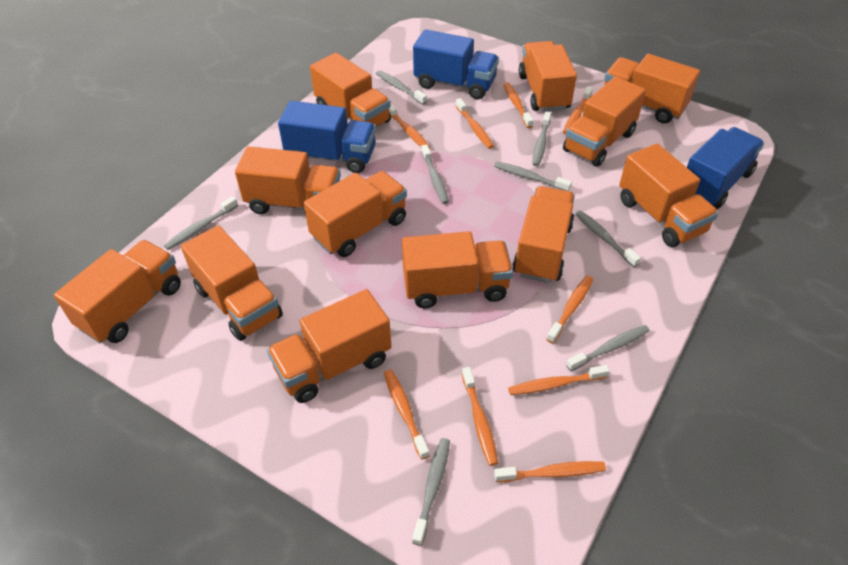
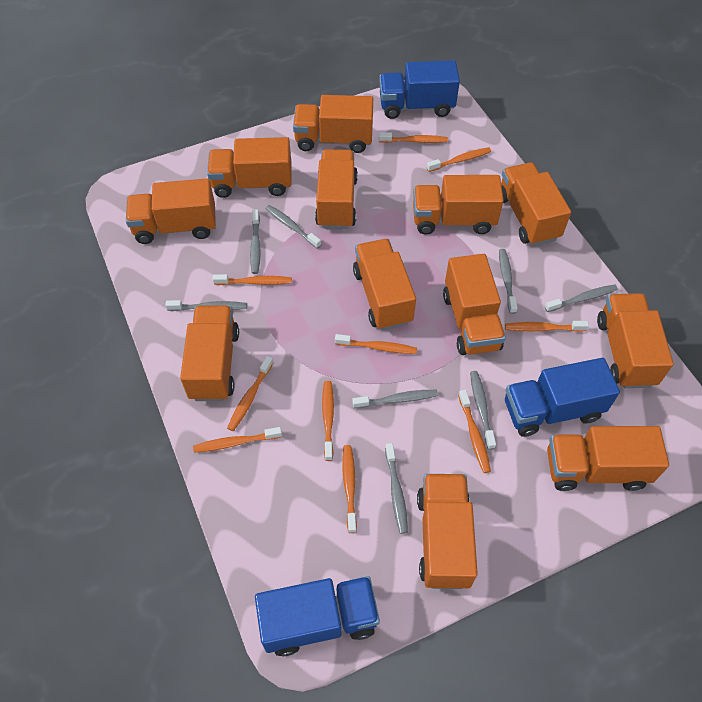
orange toothbrush: 9 -> 10

